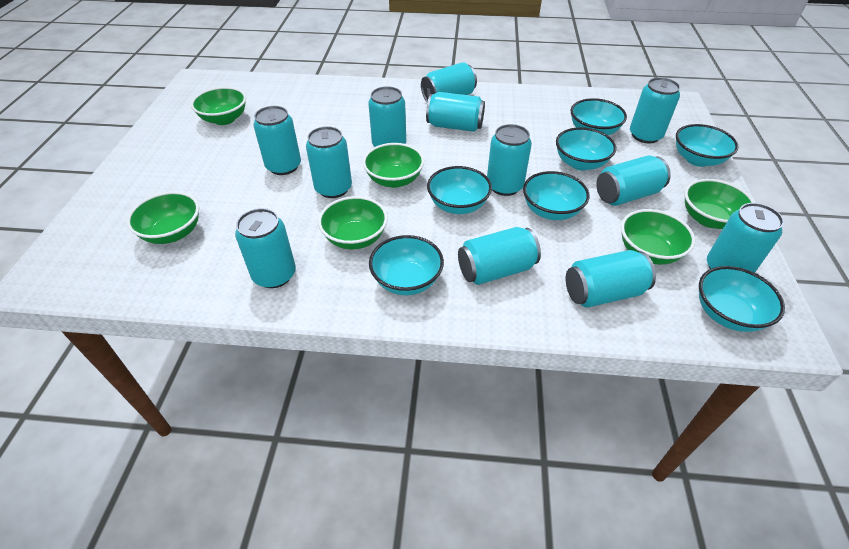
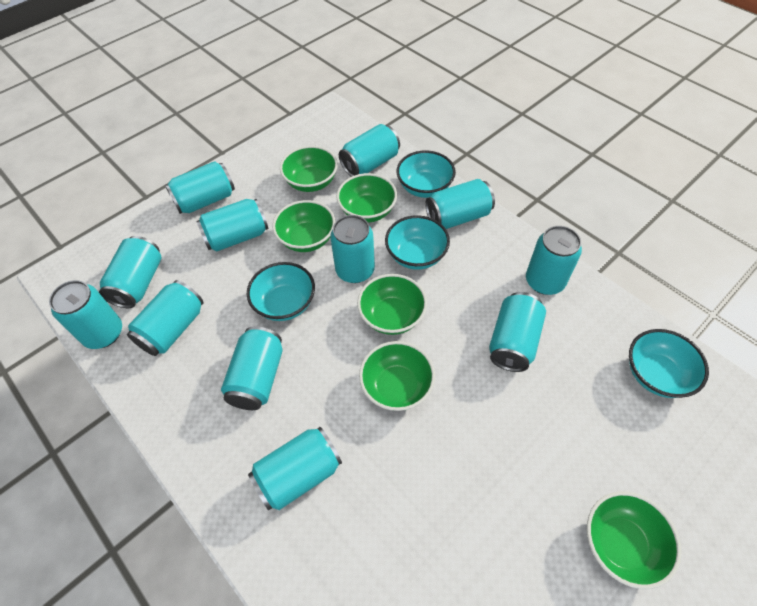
turquoise bowl: 7 -> 4

